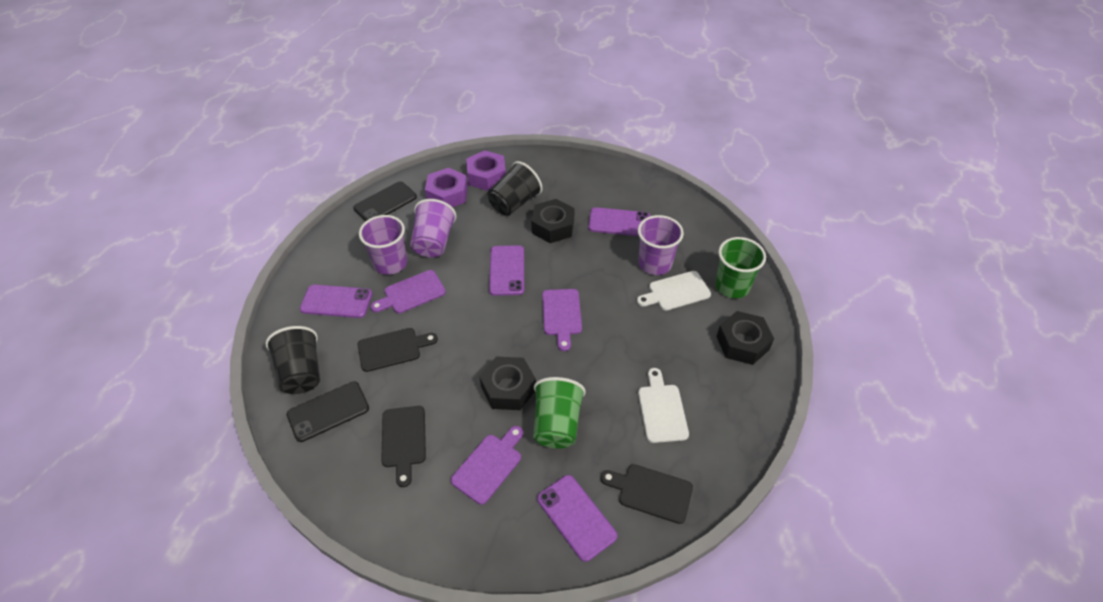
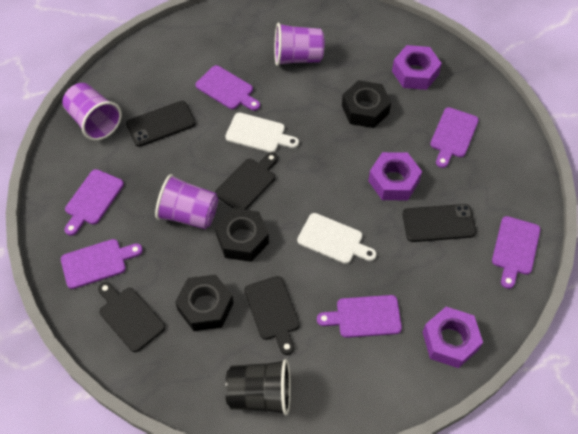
black cup: 2 -> 1
green cup: 2 -> 0
purple cutting board: 3 -> 6
purple nut: 2 -> 3
purple phone: 4 -> 0

